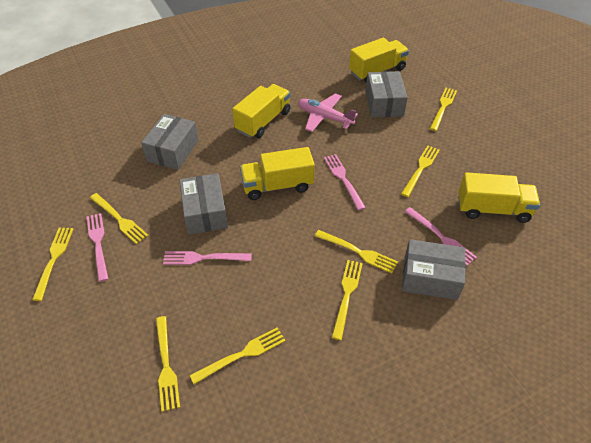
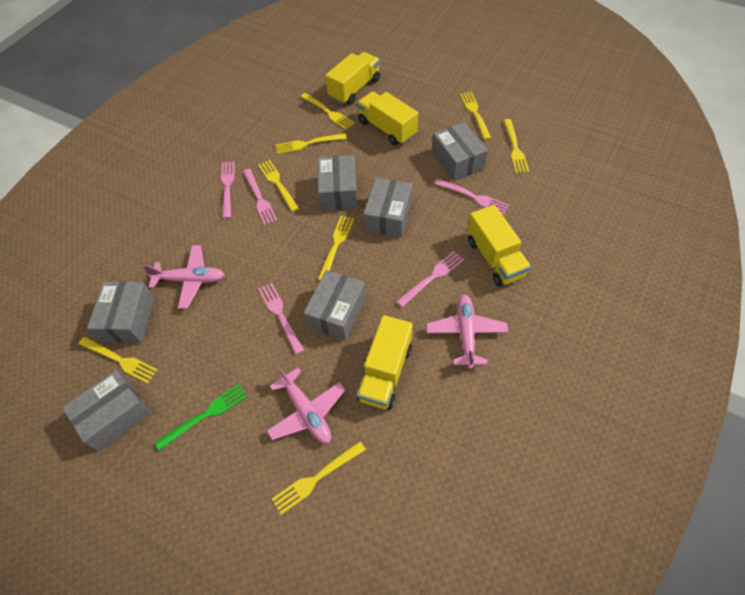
green fork: 0 -> 1
grey box: 4 -> 6
pink fork: 4 -> 5
pink plane: 1 -> 3

